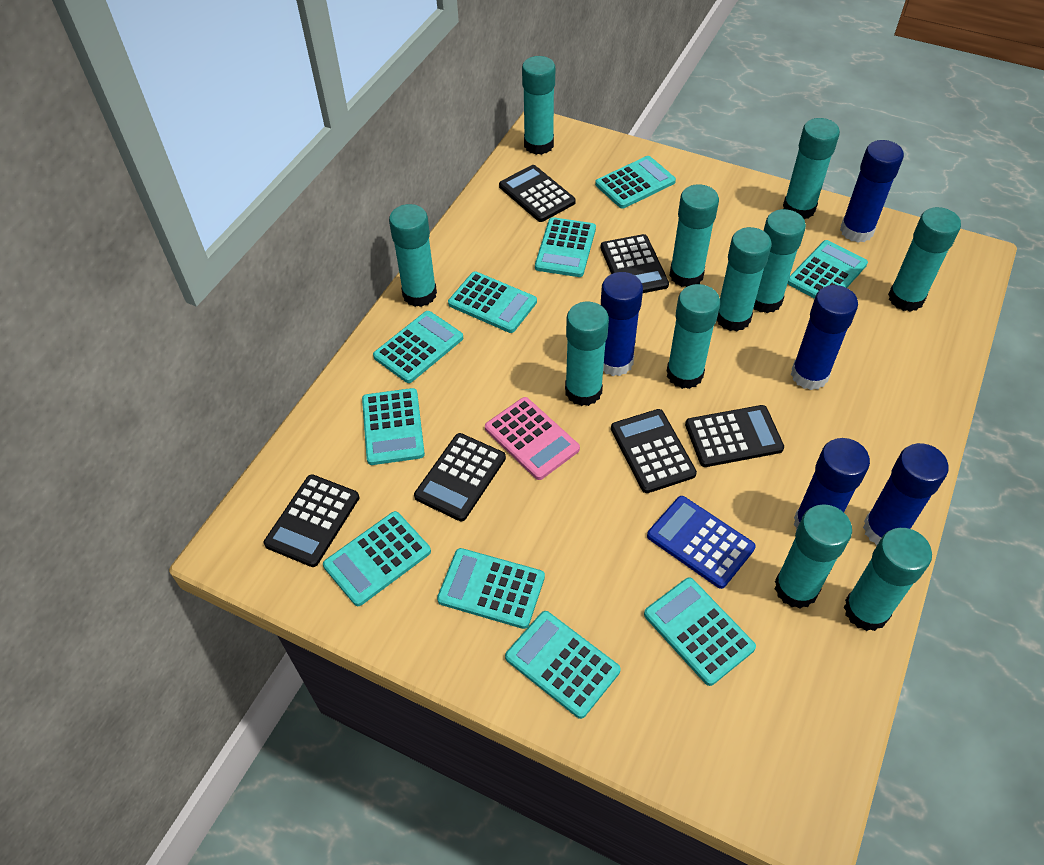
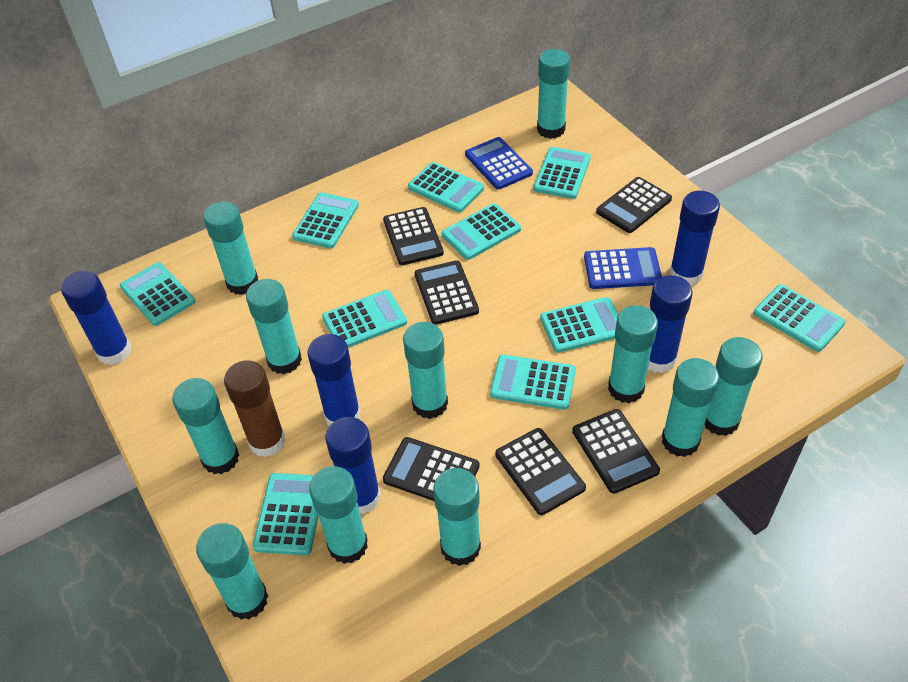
blue calculator: 1 -> 2
brown glue stick: 0 -> 1
pink calculator: 1 -> 0

